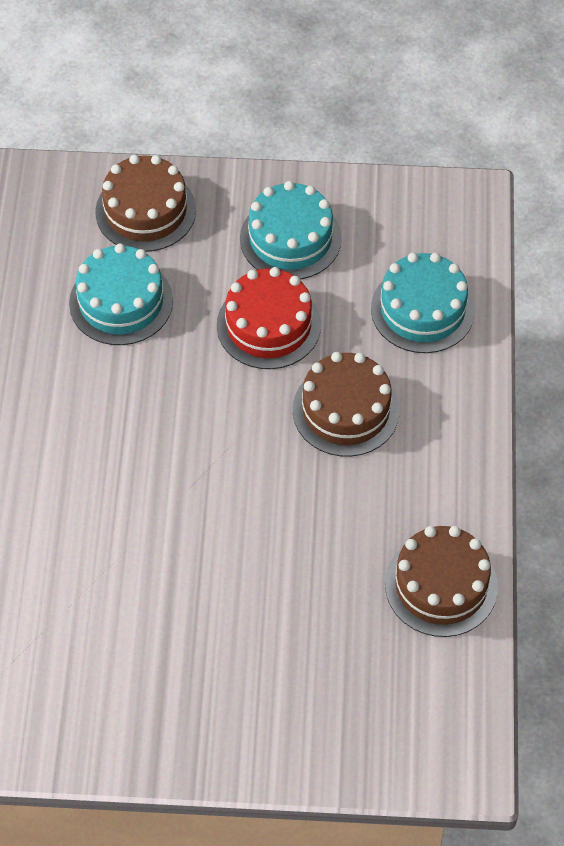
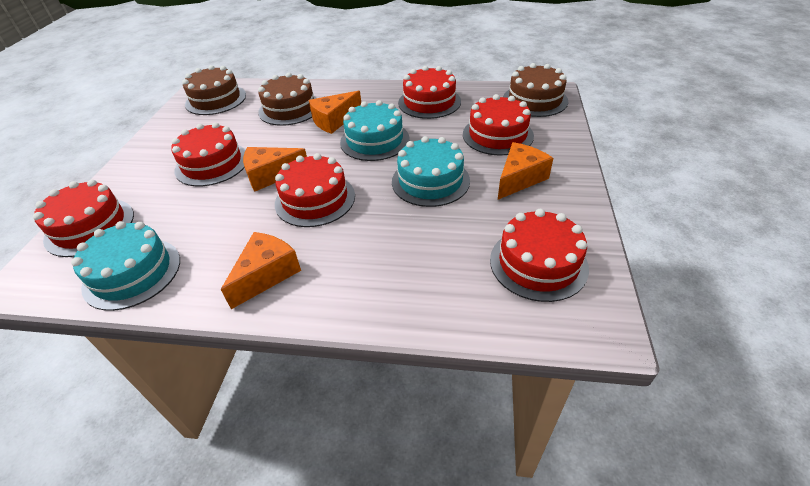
orange cheese: 0 -> 4
red cake: 1 -> 6

